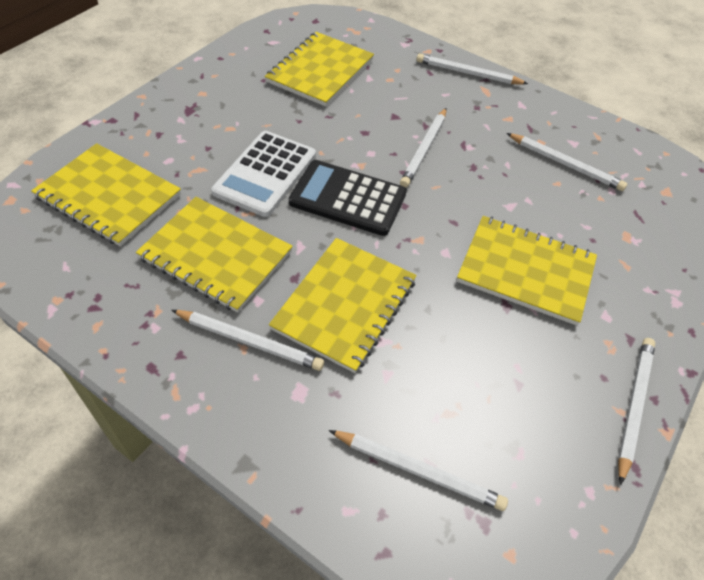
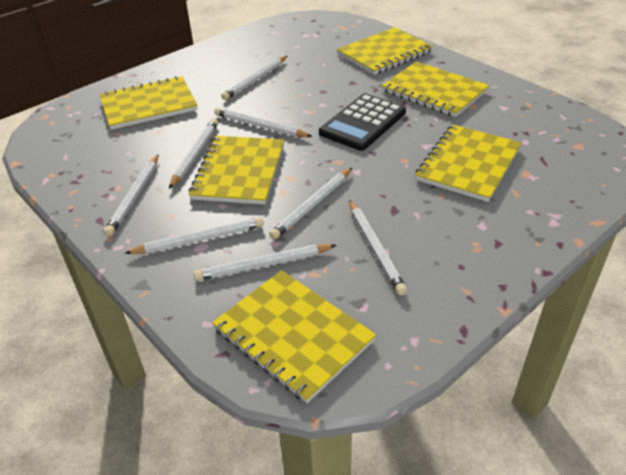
white calculator: 1 -> 0
white pencil: 6 -> 8
yellow notebook: 5 -> 6

